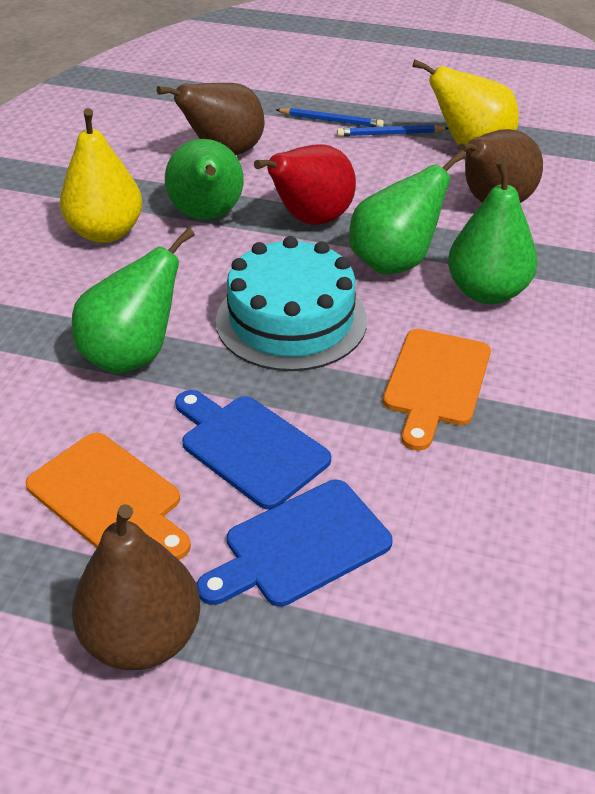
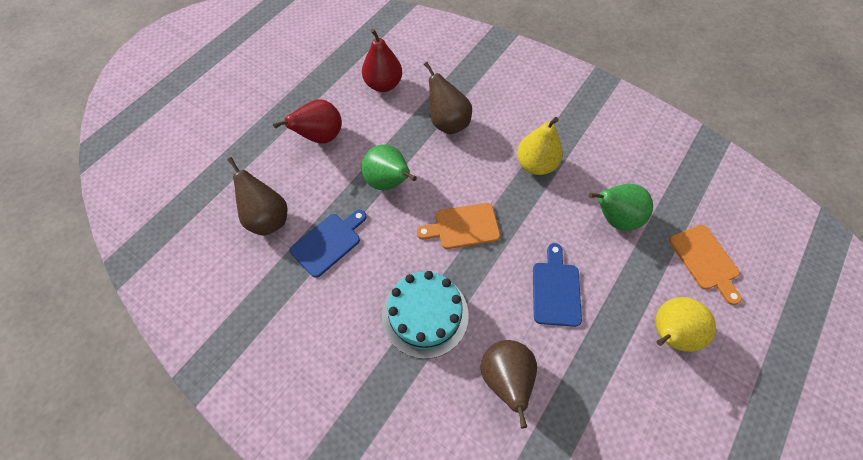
blue pencil: 2 -> 0
green pear: 4 -> 2
red pear: 1 -> 2

